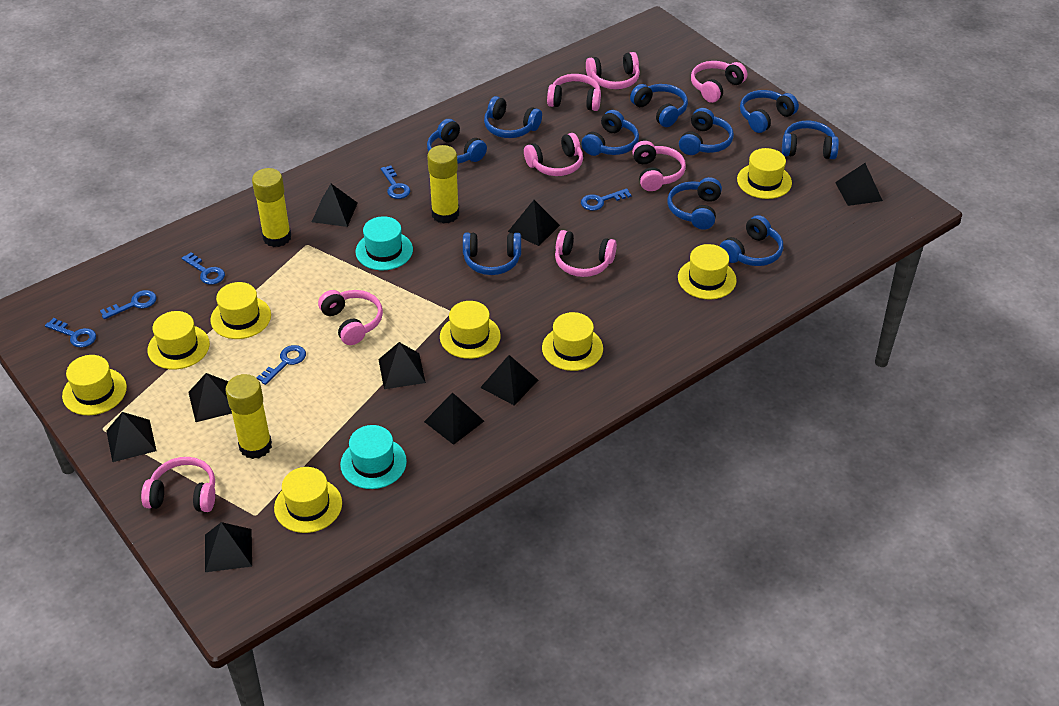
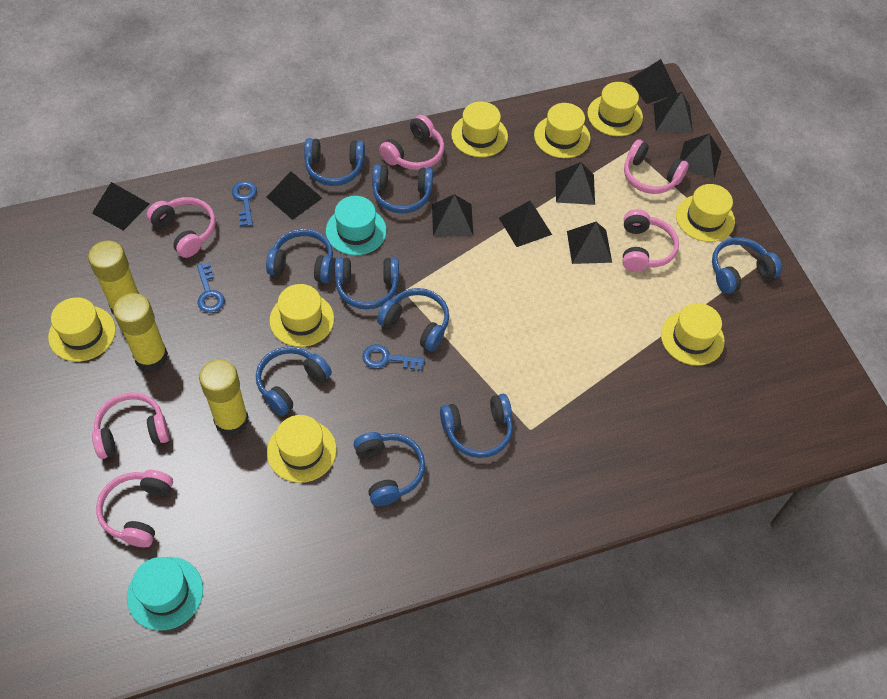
blue headphones: 10 -> 9
blue key: 6 -> 3
pink headphones: 8 -> 6

